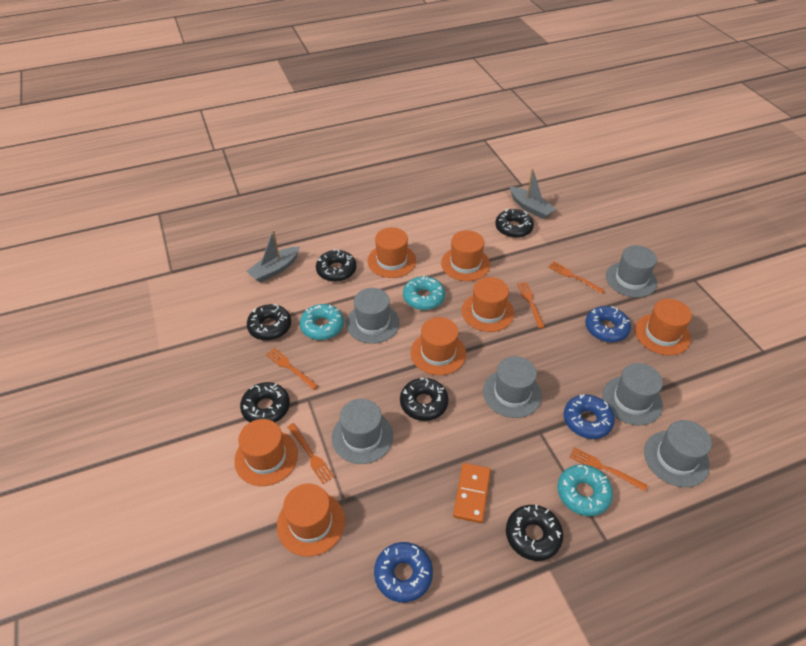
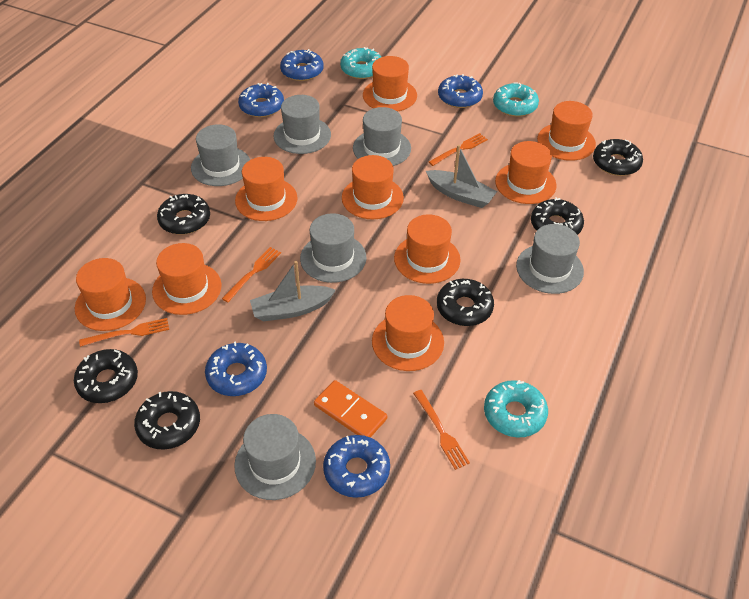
blue donut: 3 -> 5
orange fork: 5 -> 4
orange hat: 7 -> 9

